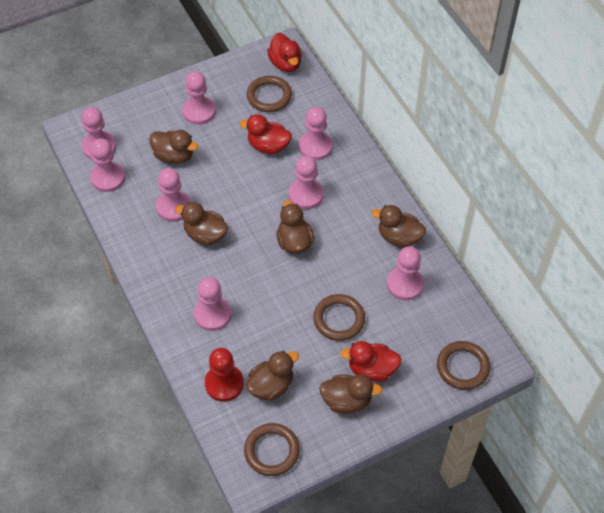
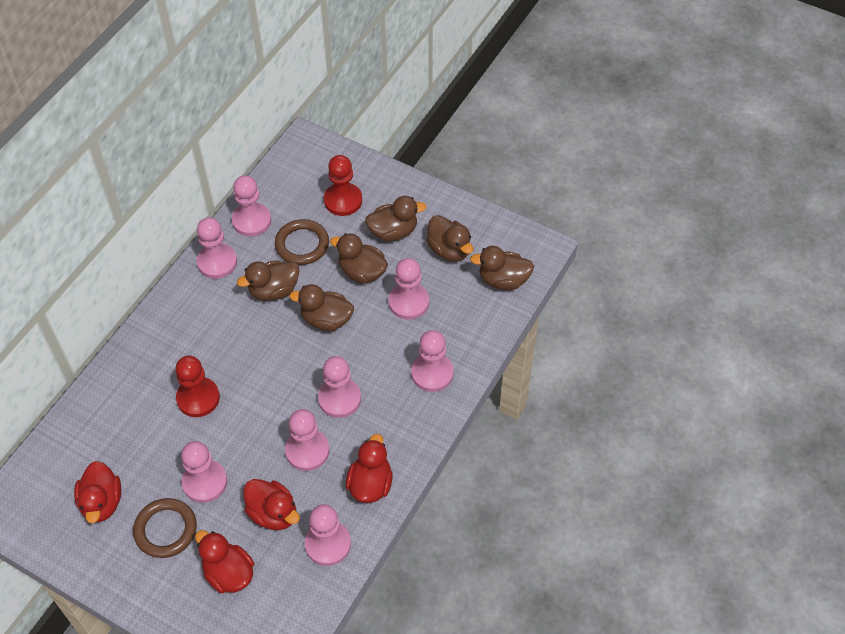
brown ring: 4 -> 2
red duck: 3 -> 4
red pawn: 1 -> 2

